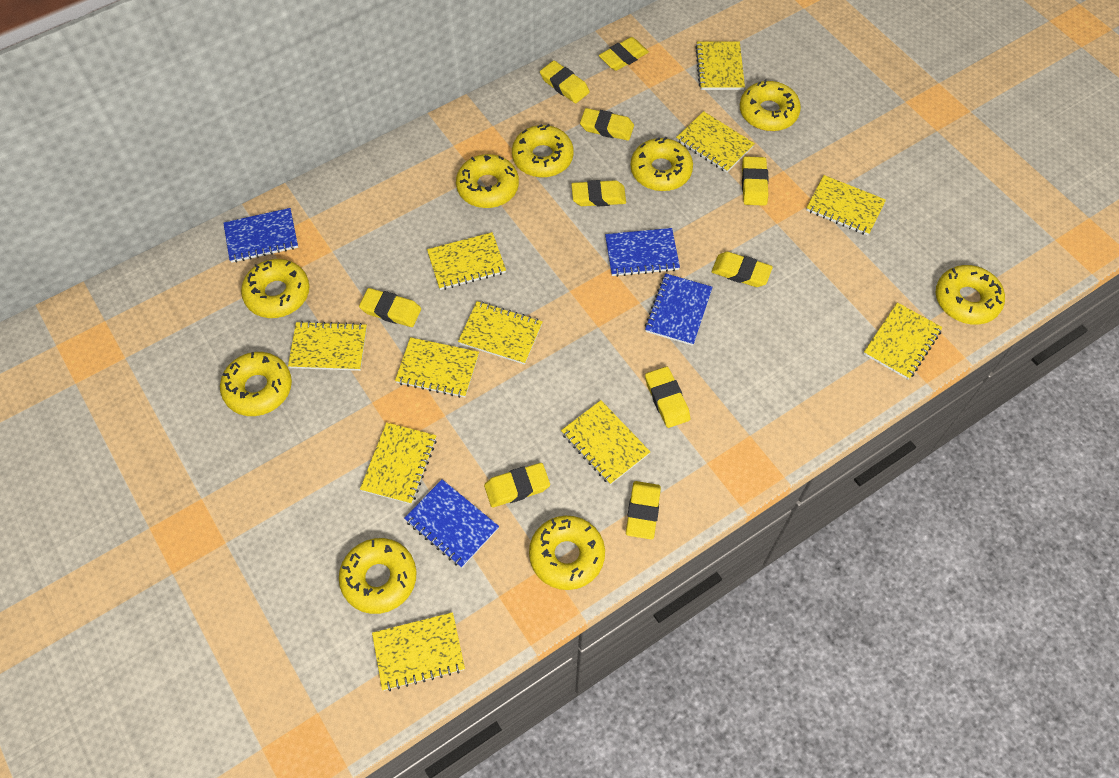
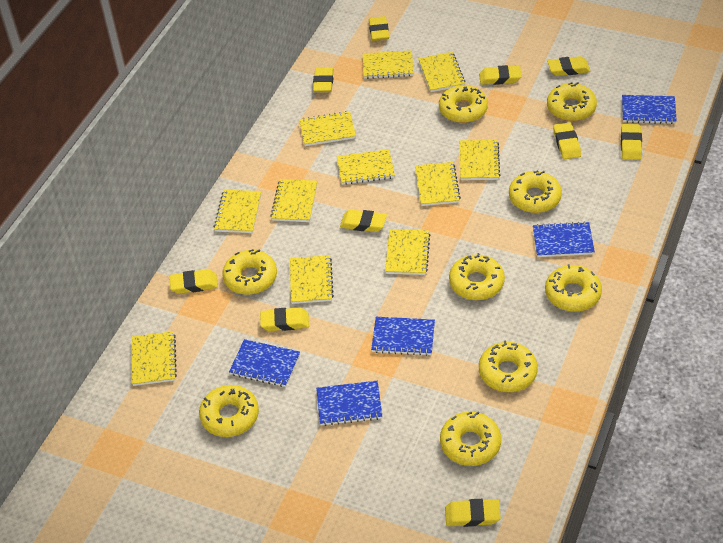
blue notebook: 4 -> 5

